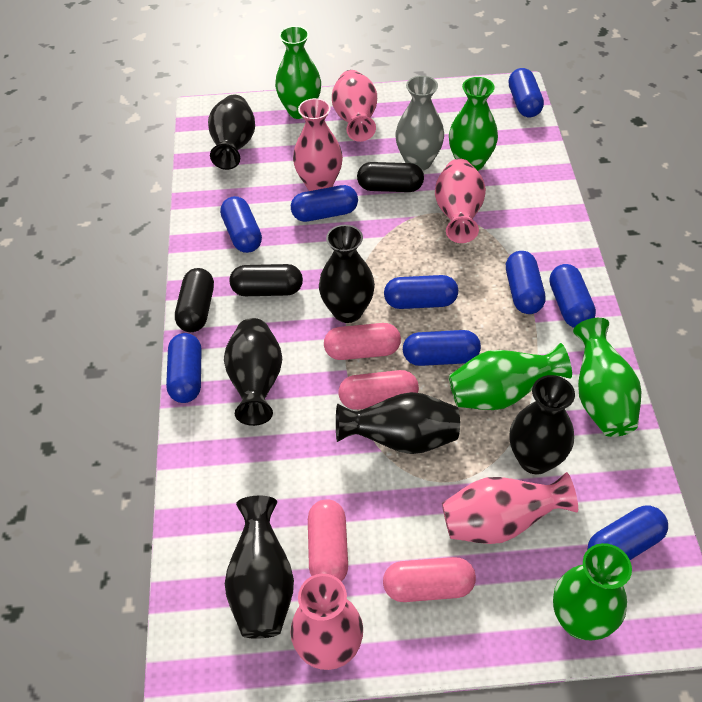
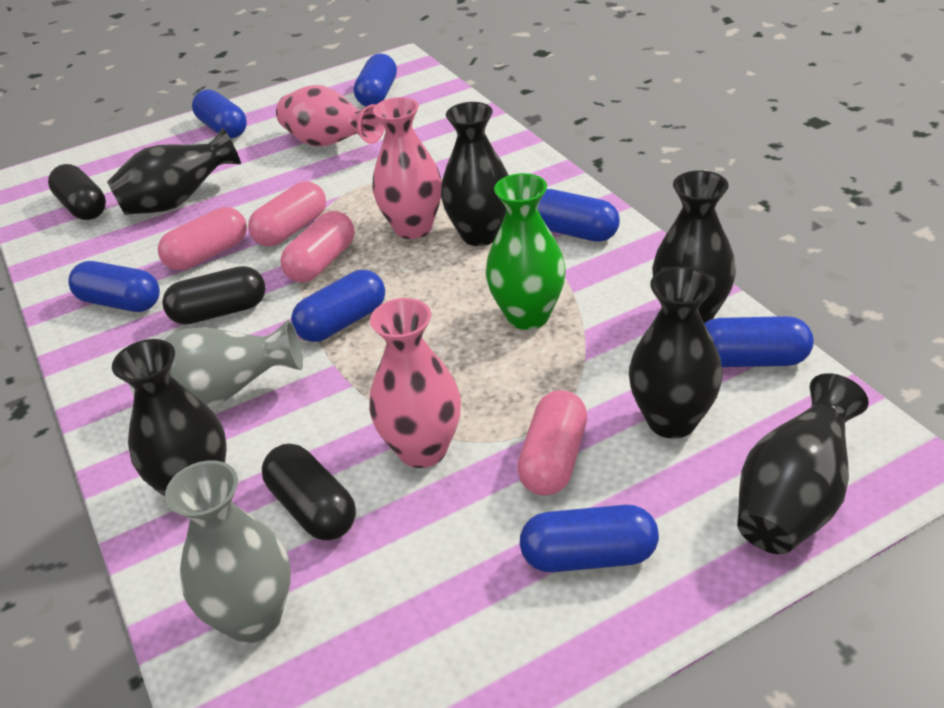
blue capsule: 9 -> 7
green vase: 5 -> 1
grey vase: 1 -> 2
pink vase: 5 -> 3

